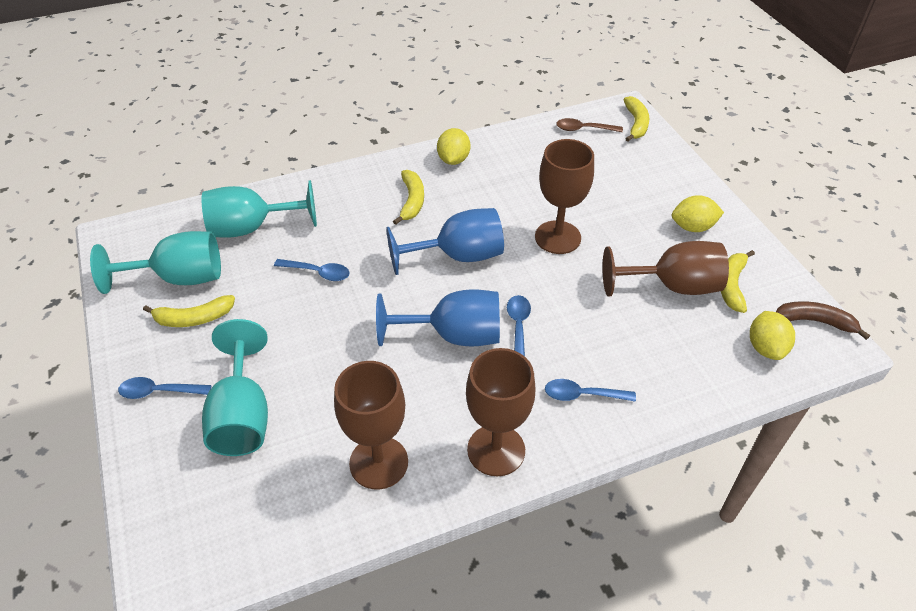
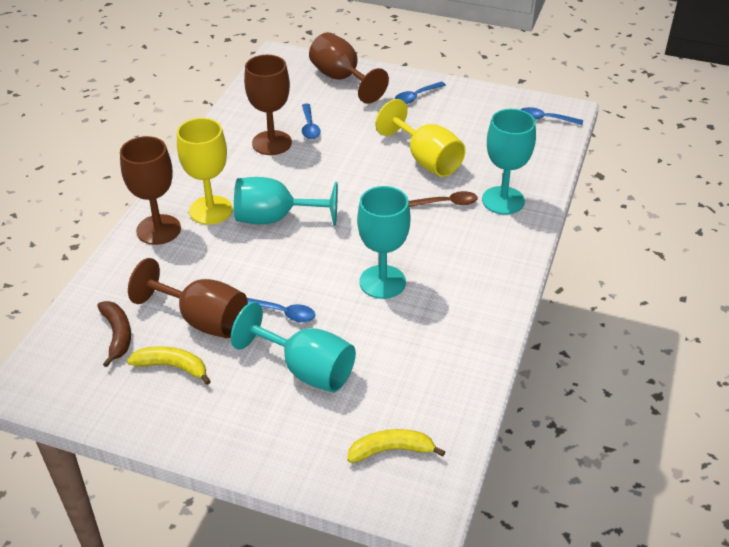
blue goblet: 2 -> 0
turquoise goblet: 3 -> 4
yellow banana: 4 -> 2
yellow goblet: 0 -> 2
yellow lemon: 3 -> 0

